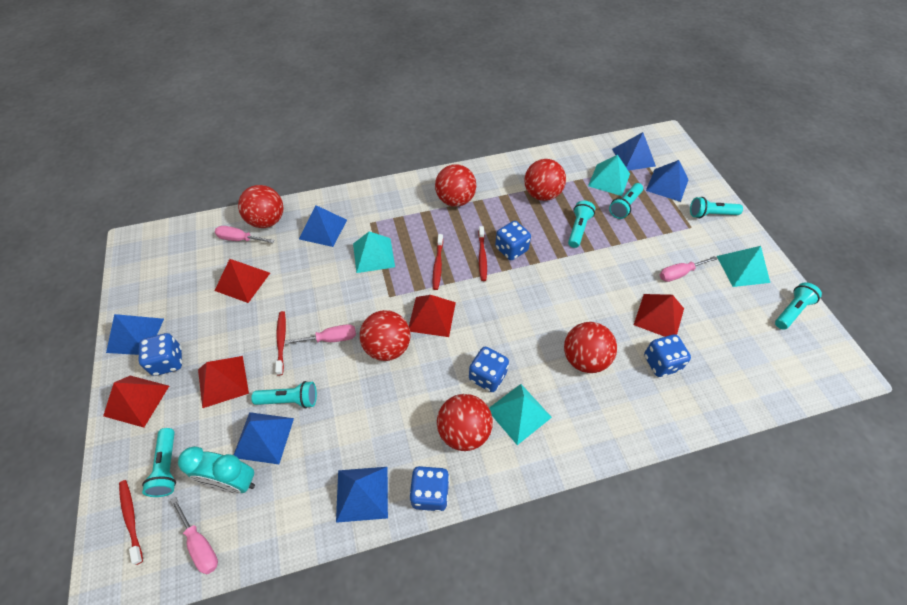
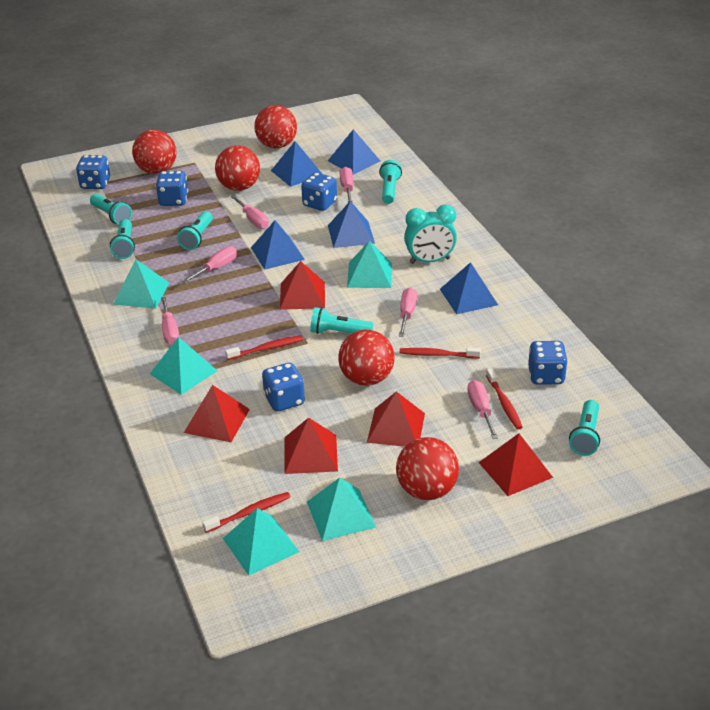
blue pyramid: 6 -> 5
pink screwdriver: 4 -> 6
red ball: 6 -> 5
turquoise pyramid: 4 -> 5

